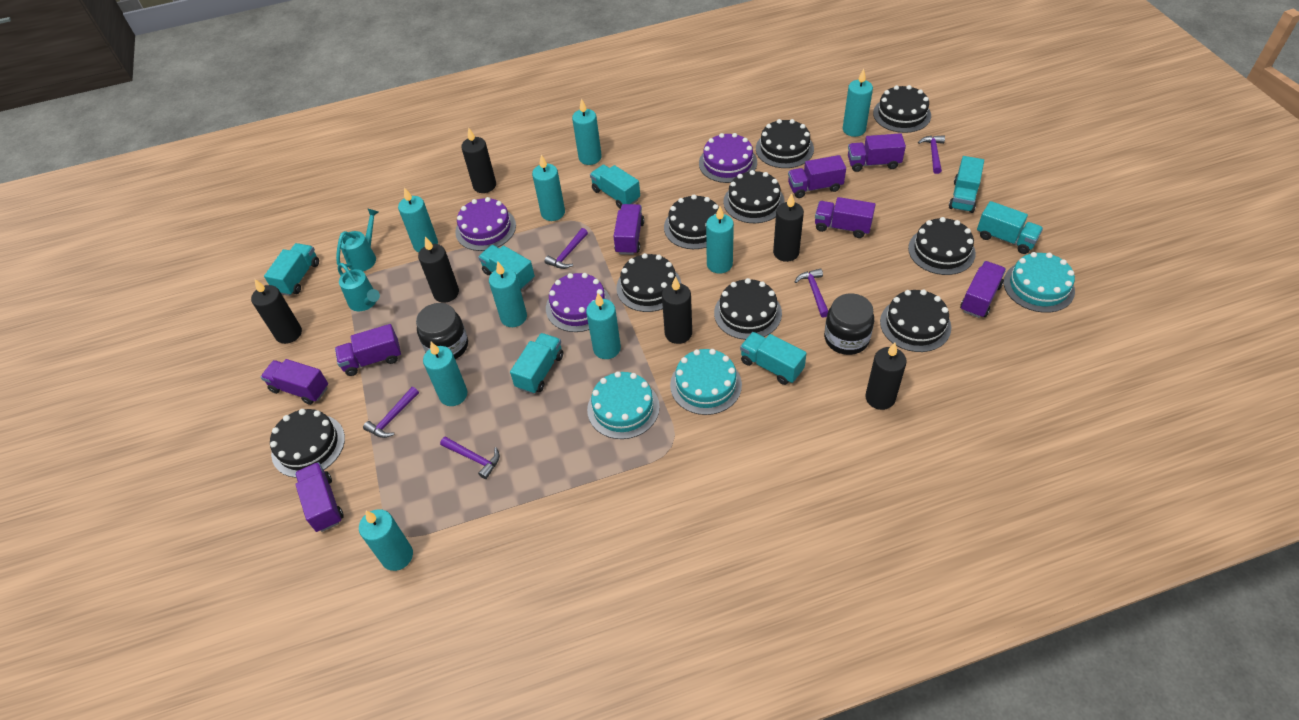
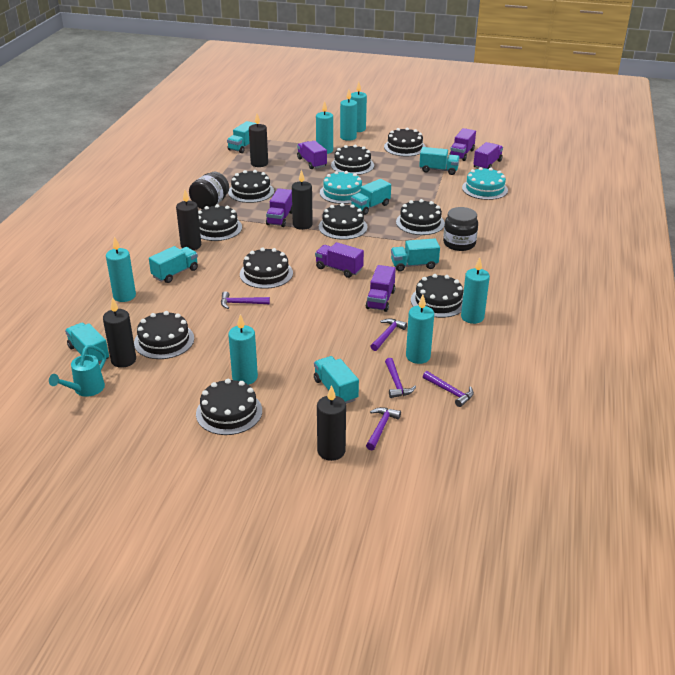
black cake: 9 -> 10
black candle: 6 -> 5
purple cake: 3 -> 0
purple truck: 8 -> 6
turquoise cake: 3 -> 2
turquoise candle: 9 -> 7
turquoise watering can: 2 -> 1

